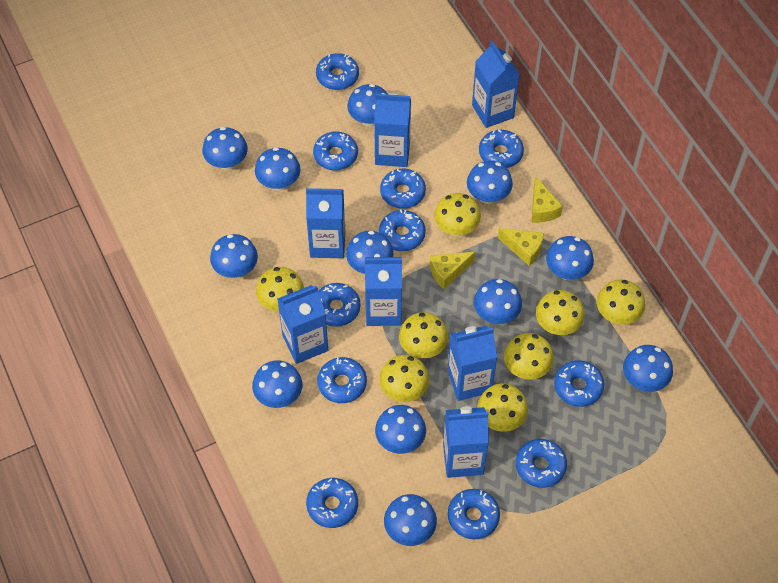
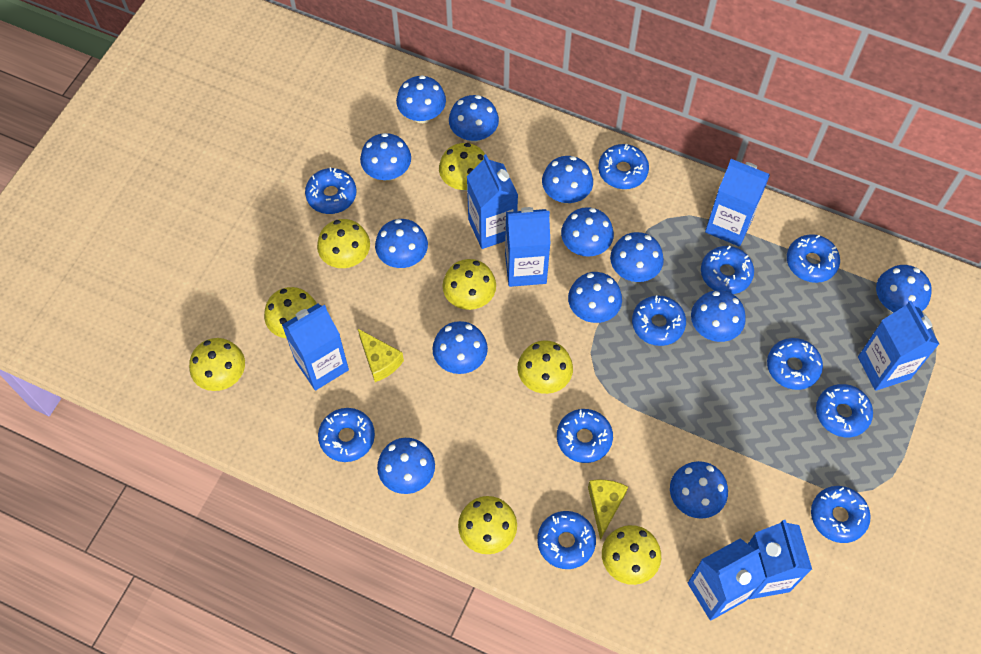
blue mushroom: 12 -> 13
yellow cheese: 3 -> 2

